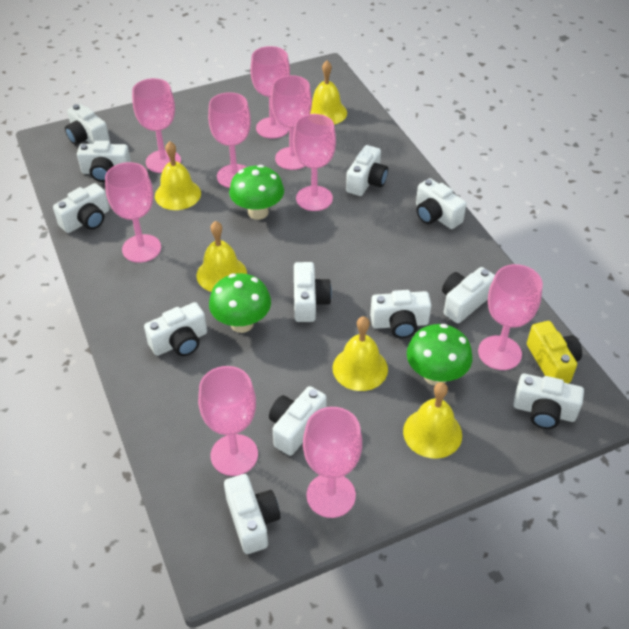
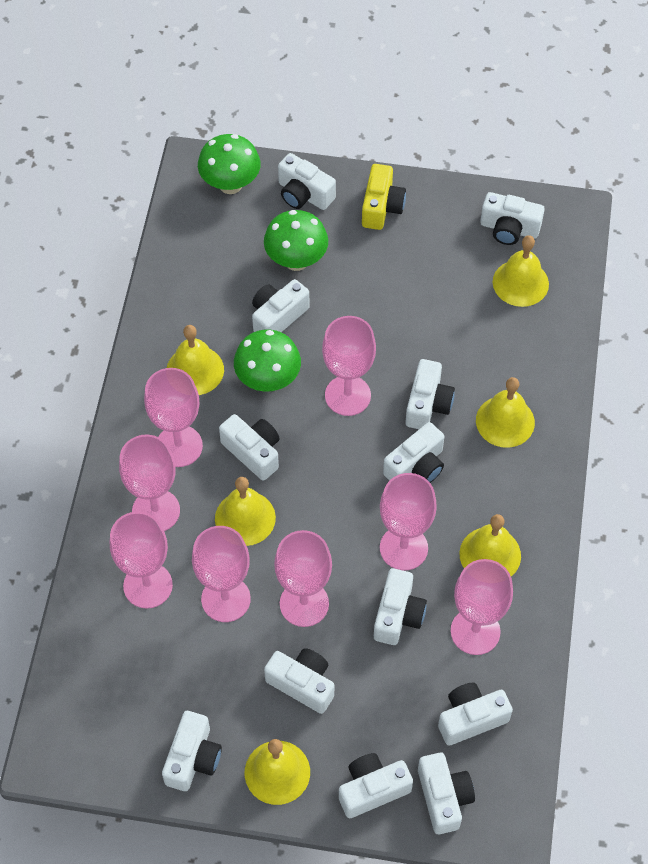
pink goblet: 9 -> 8
yellow bell: 5 -> 6

